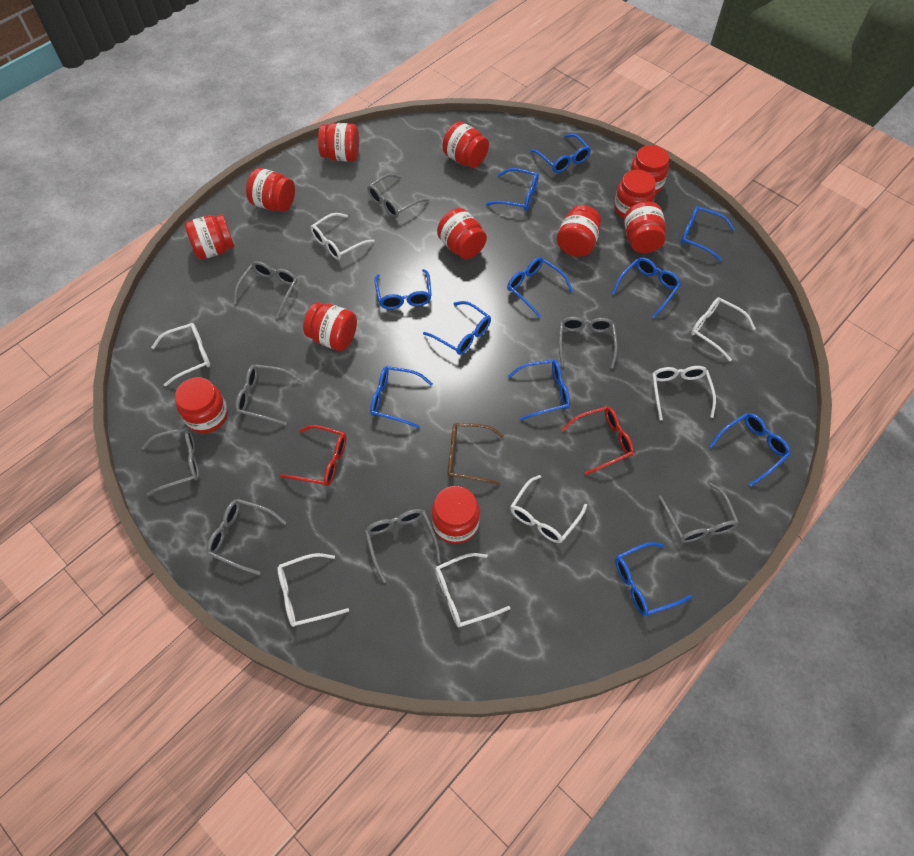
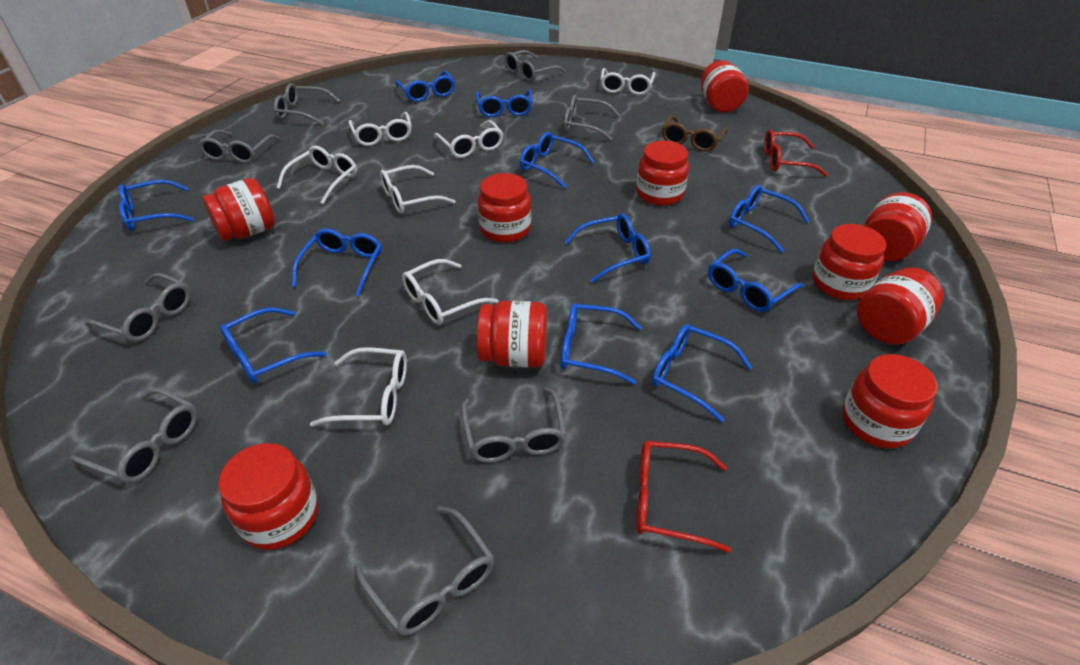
red jar: 12 -> 10

